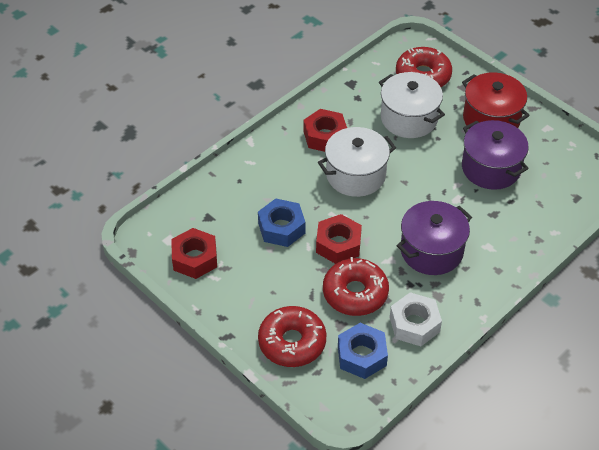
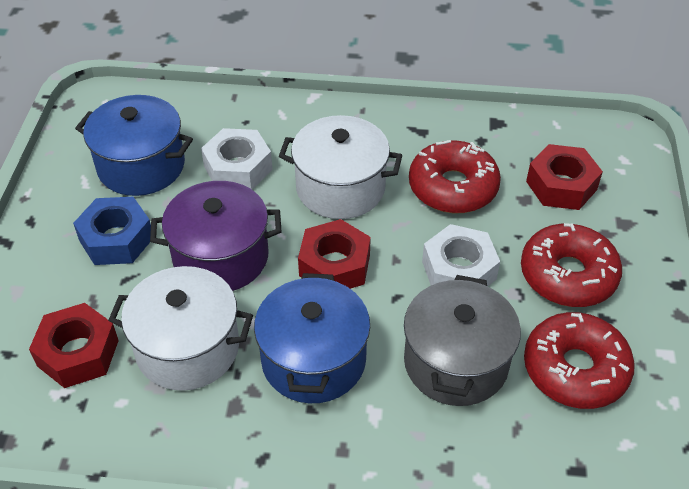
blue nut: 2 -> 1
blue pot: 0 -> 2
grey pot: 0 -> 1
purple pot: 2 -> 1
red pot: 1 -> 0
white nut: 1 -> 2

